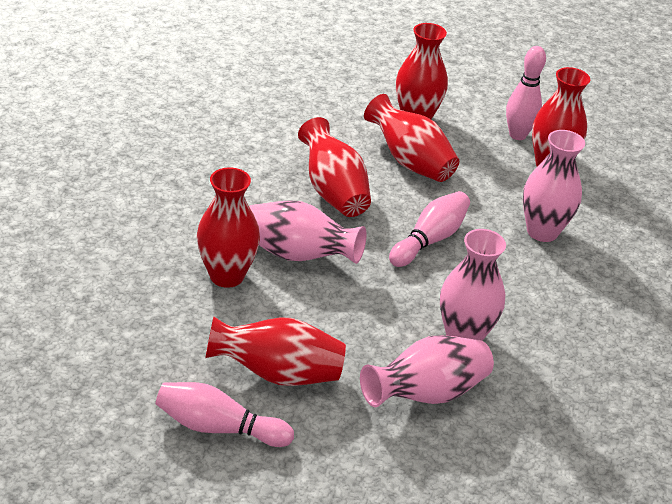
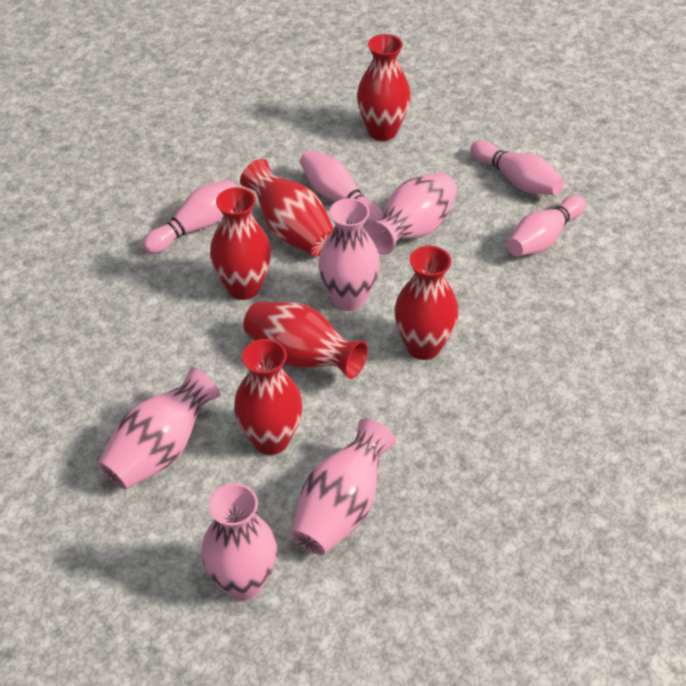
pink bowling pin: 3 -> 4
pink vase: 4 -> 5

